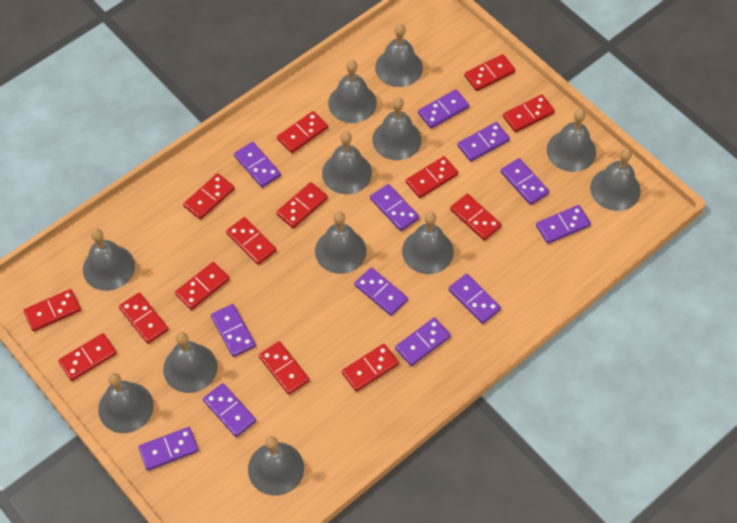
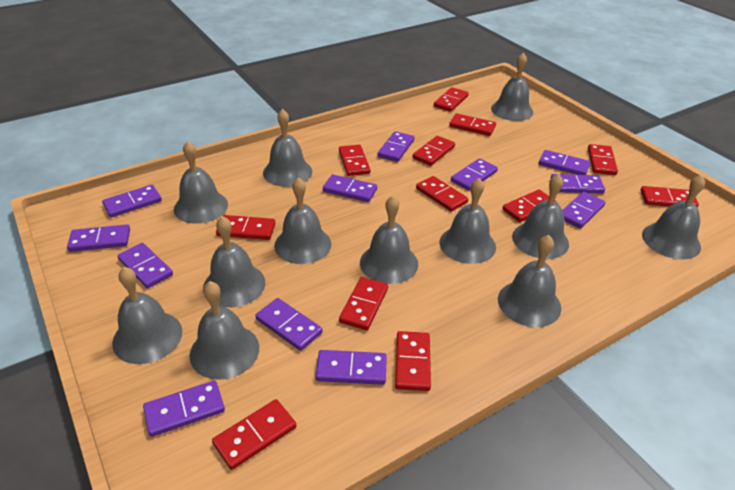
red domino: 14 -> 12

